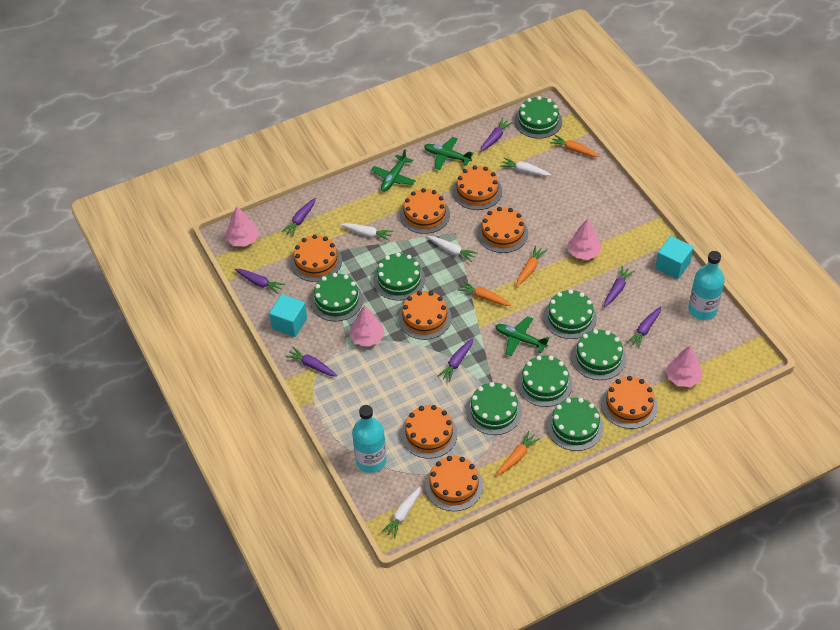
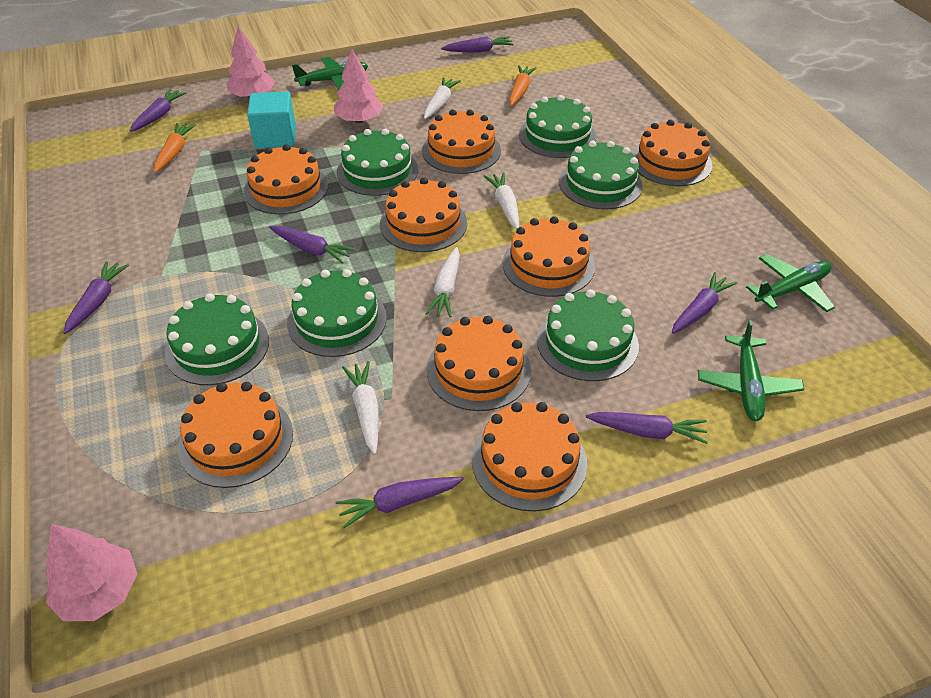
green cake: 8 -> 6
orange carrot: 4 -> 2
pink tree: 4 -> 3
turquoise bottle: 2 -> 0
turquoise cube: 2 -> 1

